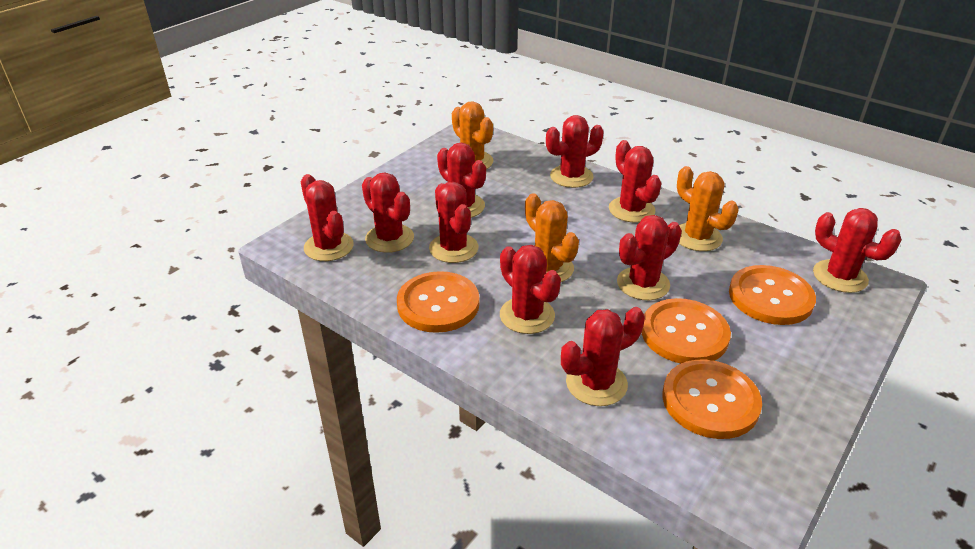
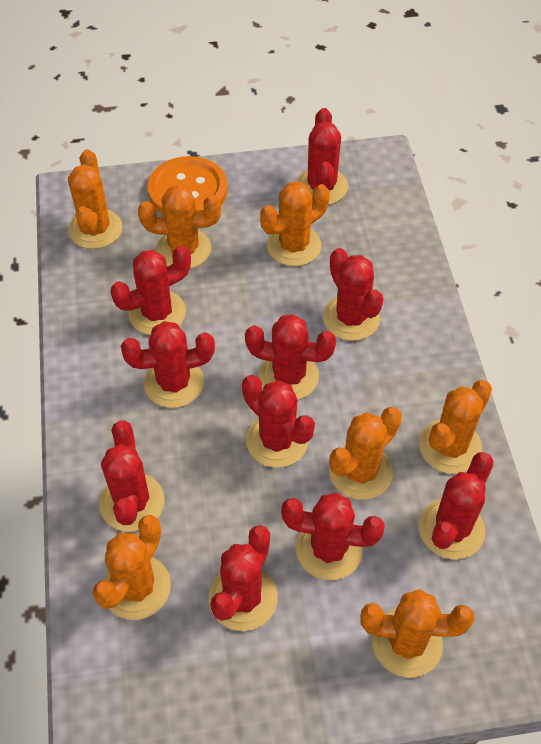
orange button: 4 -> 1
orange cactus: 3 -> 7

